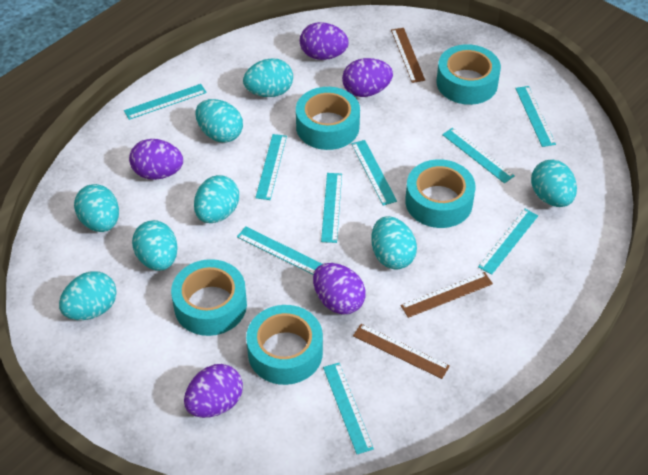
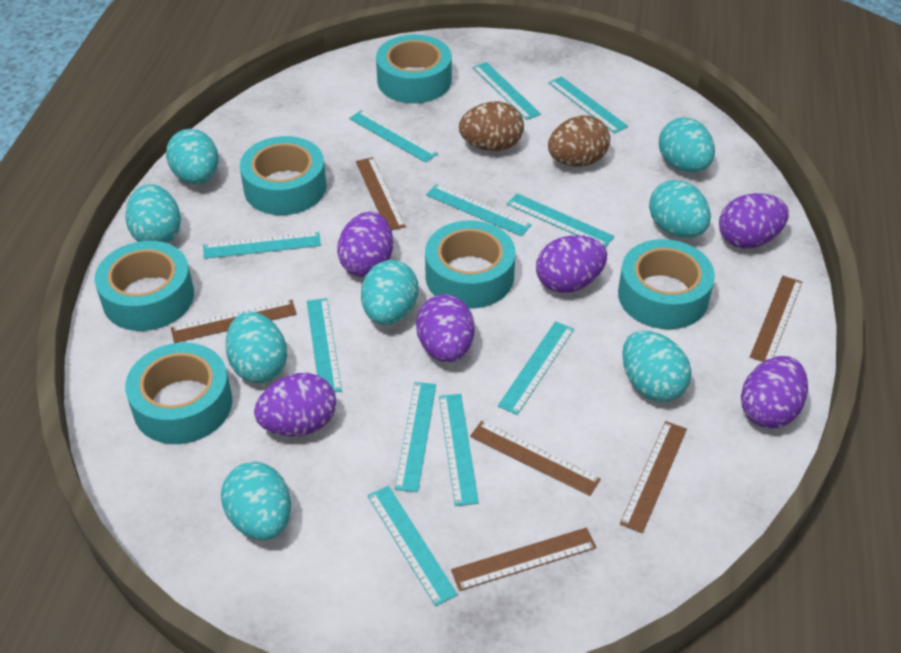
brown egg: 0 -> 2
brown ruler: 3 -> 6
purple egg: 5 -> 6
turquoise ruler: 9 -> 11
turquoise tape: 5 -> 6

